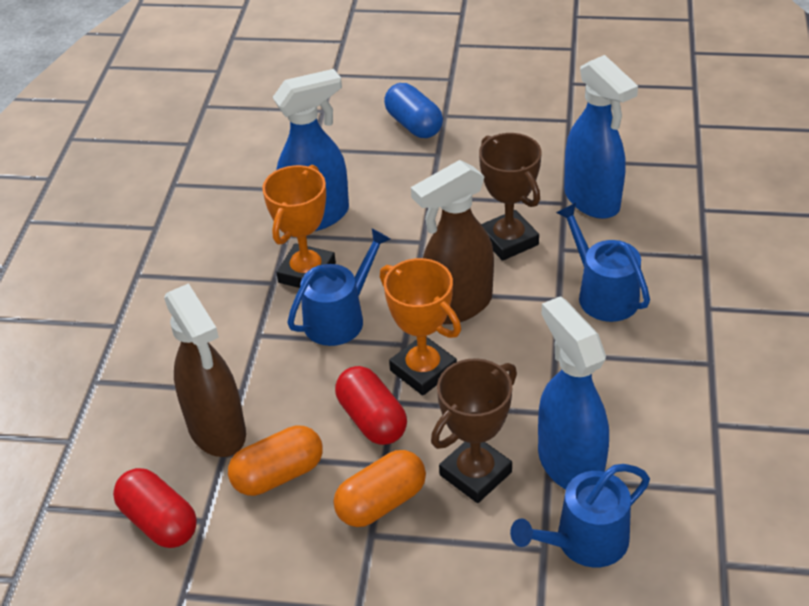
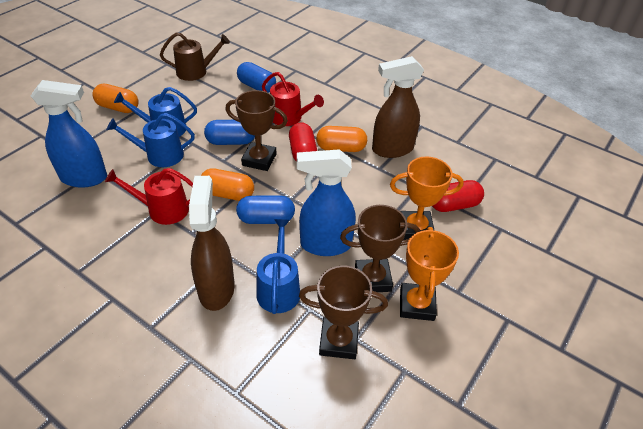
blue capsule: 1 -> 3
blue spray bottle: 3 -> 2
brown trophy: 2 -> 3
brown watering can: 0 -> 1
orange capsule: 2 -> 3
red watering can: 0 -> 2

